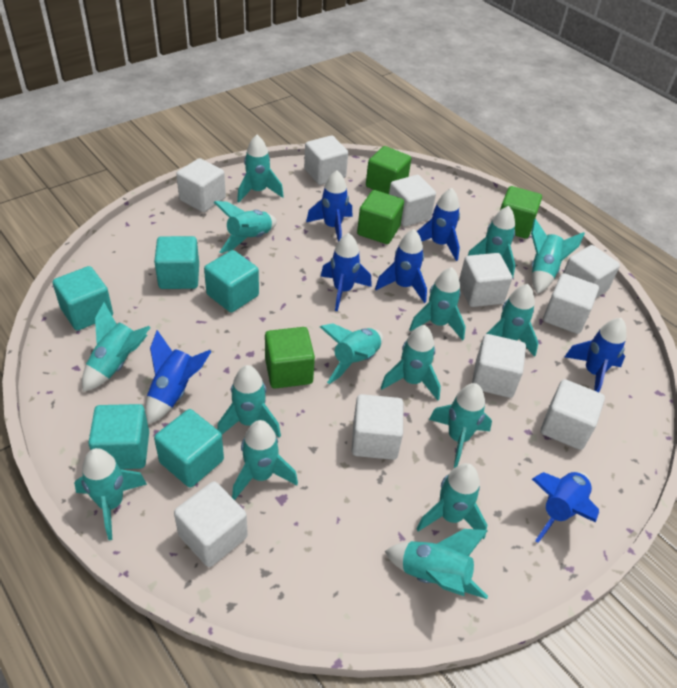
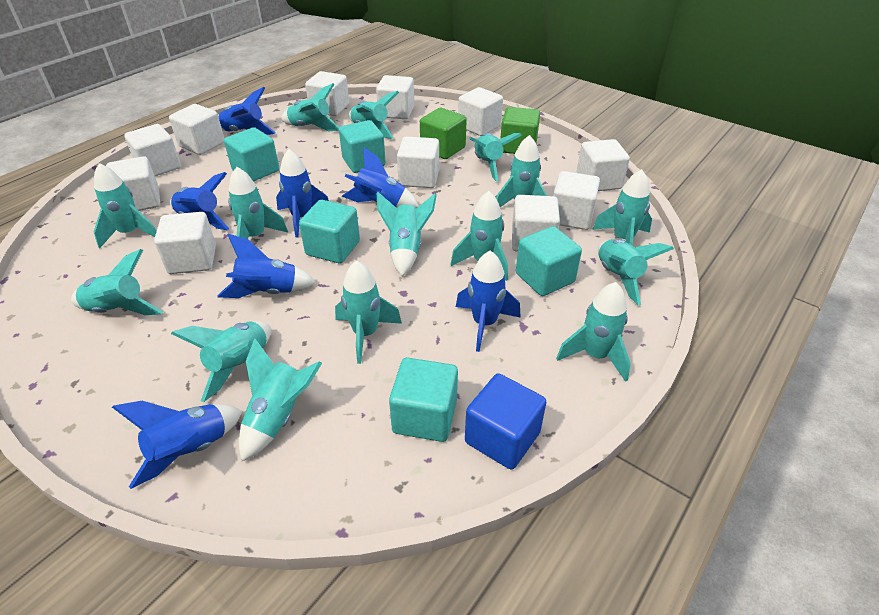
blue cube: 0 -> 1
green cube: 4 -> 2
white cube: 10 -> 11

